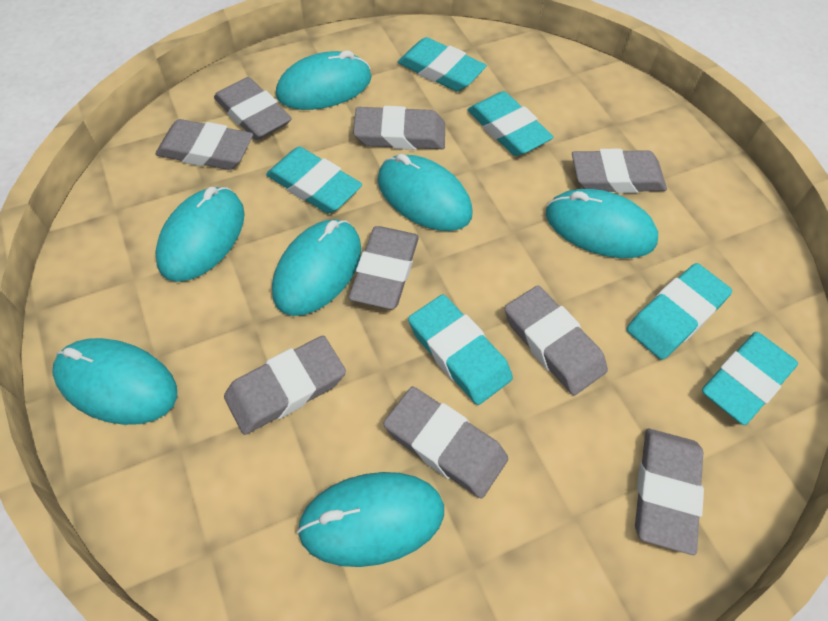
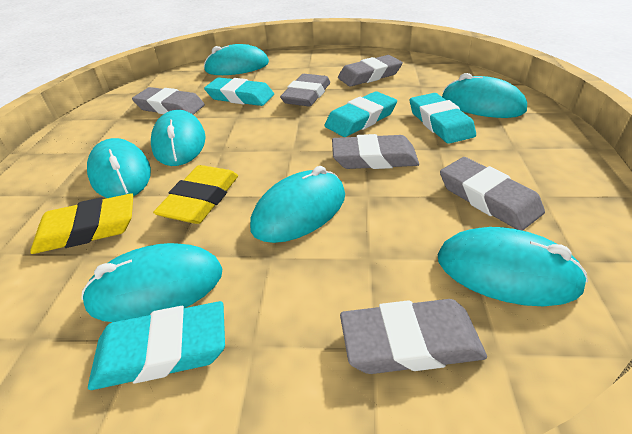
grey eraser: 9 -> 6
turquoise eraser: 6 -> 4
yellow eraser: 0 -> 2

